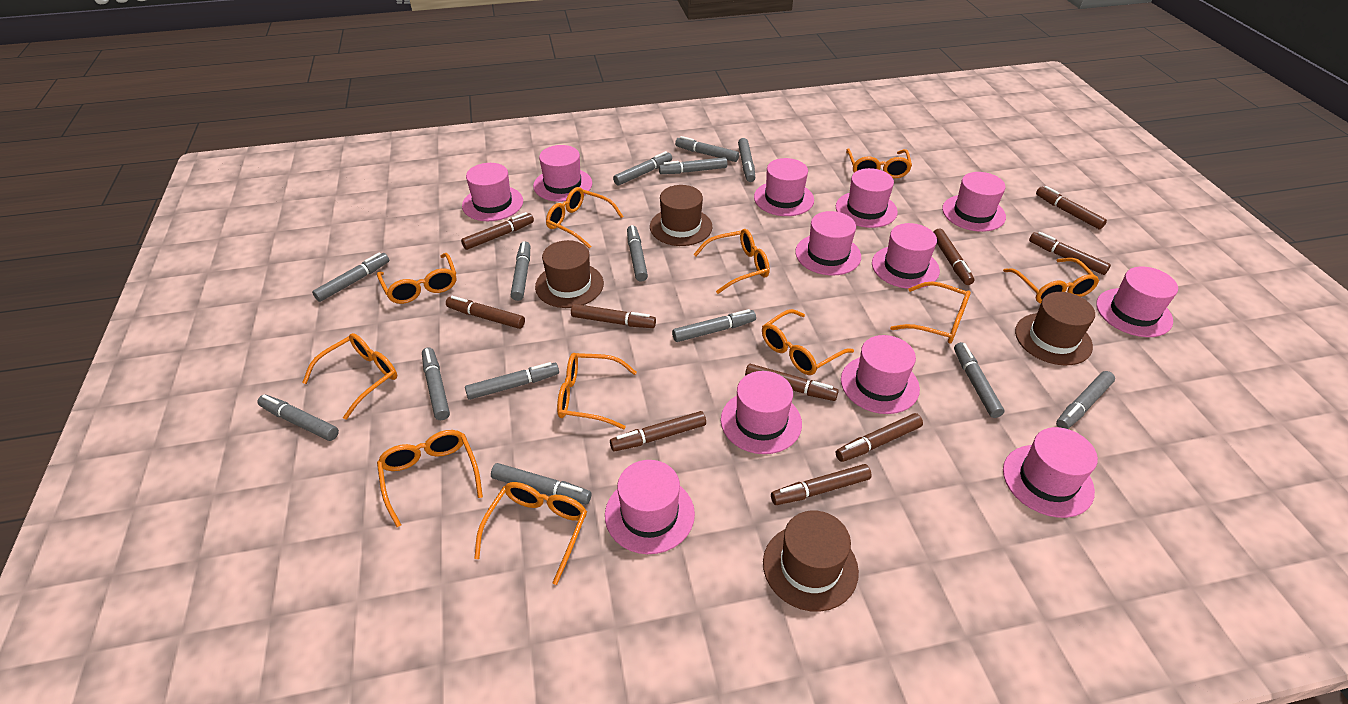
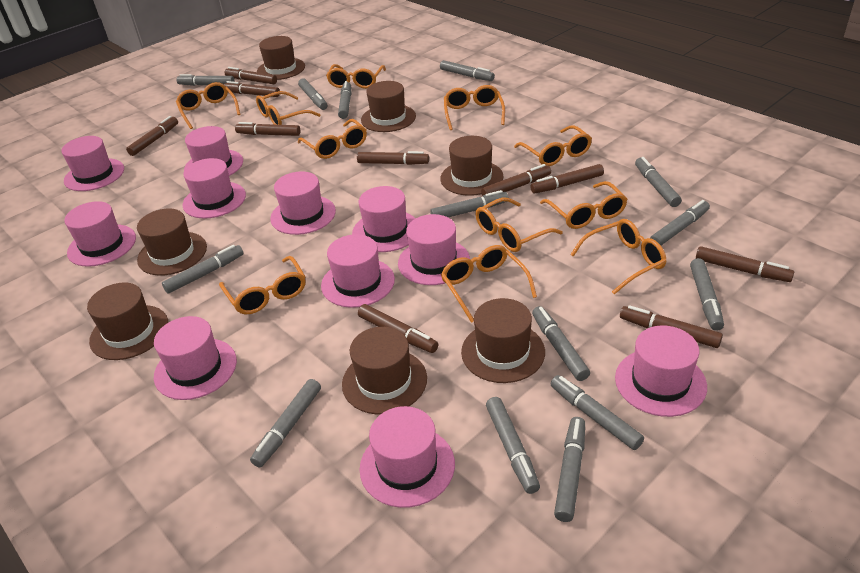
brown hat: 4 -> 7
pink hat: 12 -> 11

